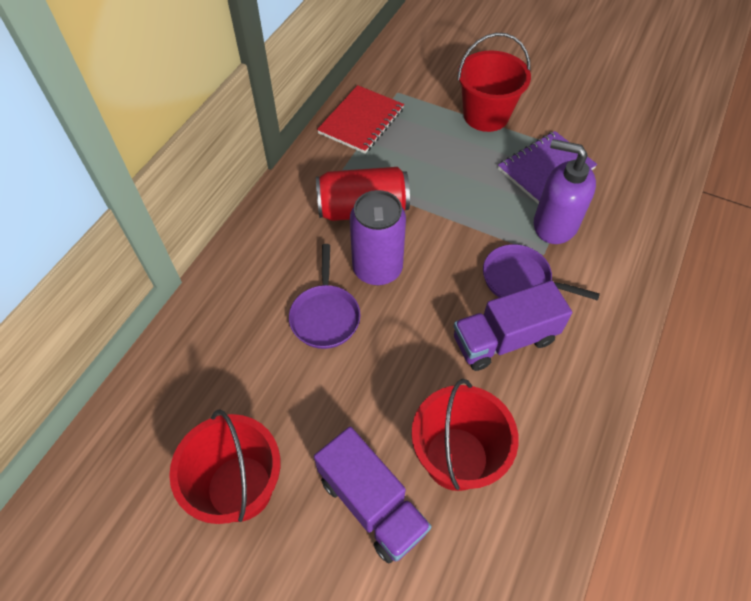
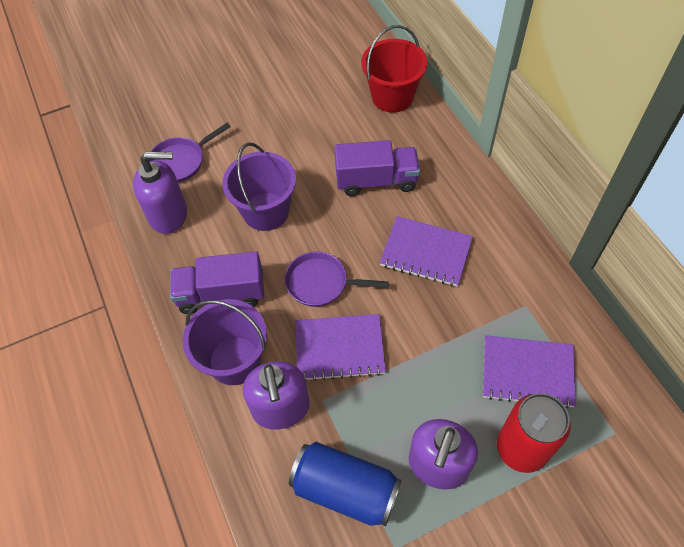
blue can: 0 -> 1
purple bucket: 0 -> 2
purple can: 1 -> 0
purple notebook: 1 -> 3
purple soap dispenser: 1 -> 3
red bucket: 3 -> 1
red notebook: 1 -> 0

